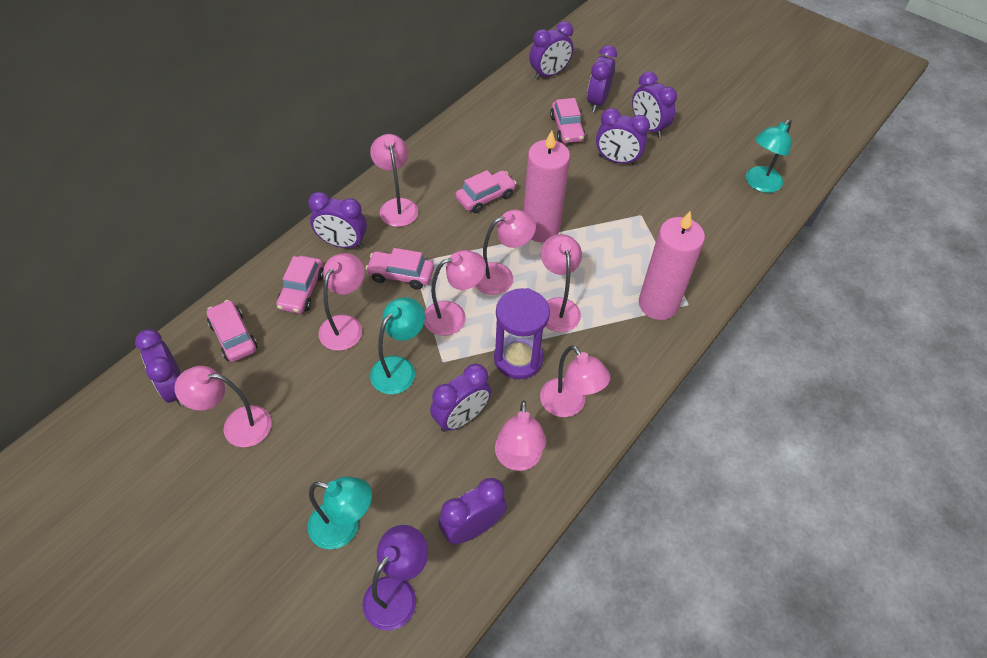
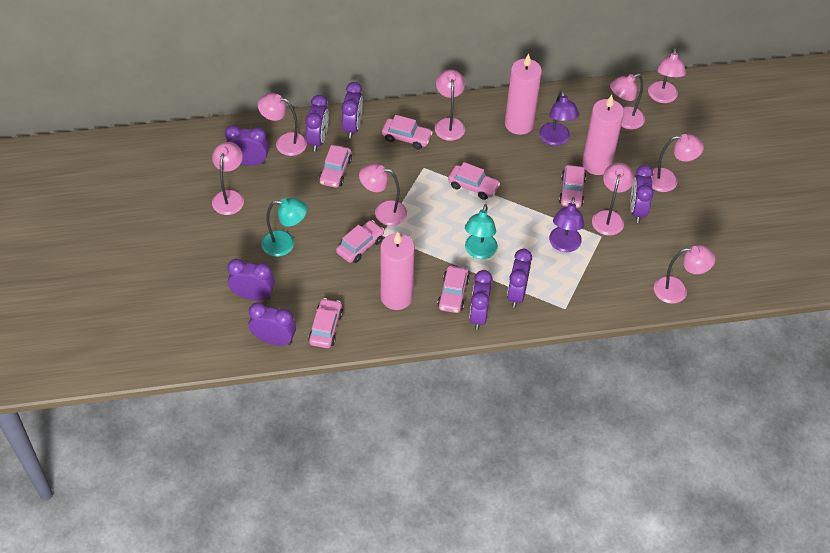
pink candle: 2 -> 3
pink car: 5 -> 7
pink lamp: 8 -> 9
purple hourglass: 1 -> 0
purple lamp: 1 -> 2
turquoise lamp: 3 -> 2

